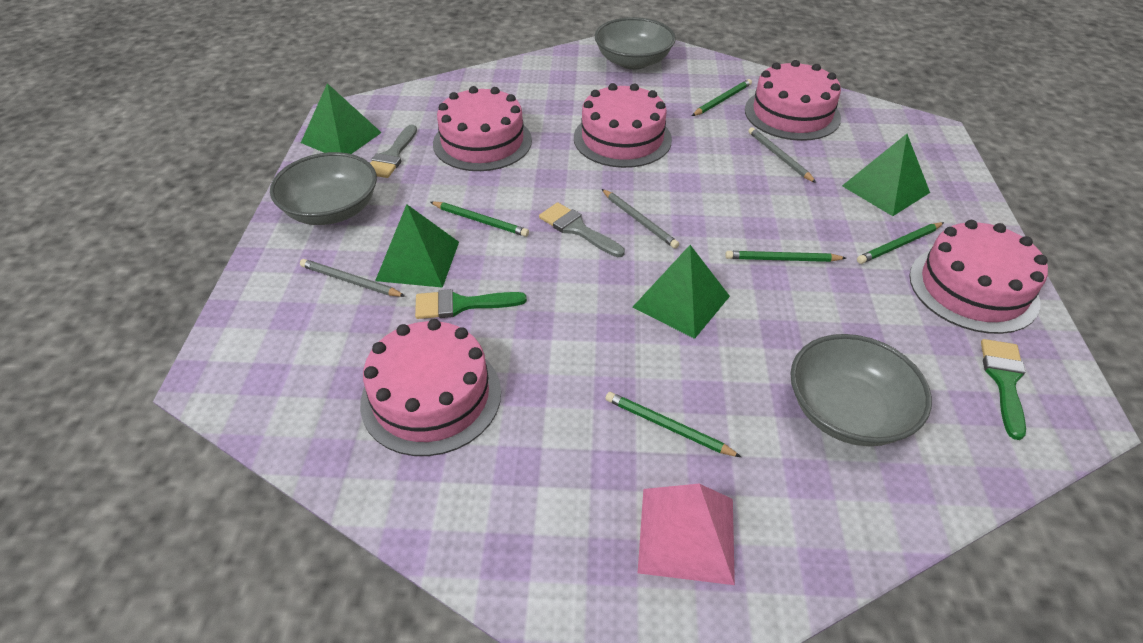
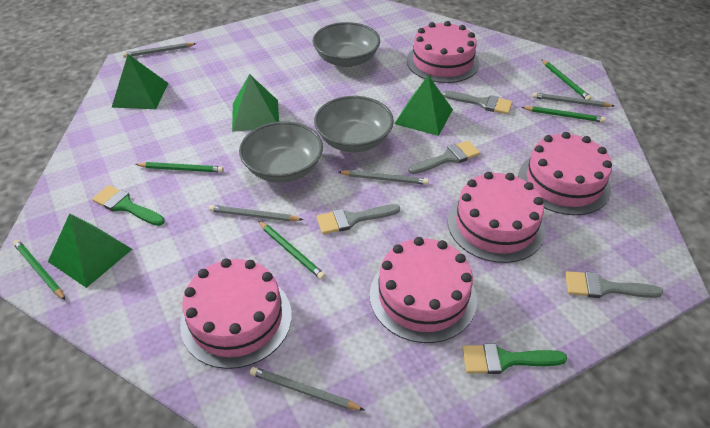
grey brush: 2 -> 4
grey pencil: 3 -> 5
pink pyramid: 1 -> 0

